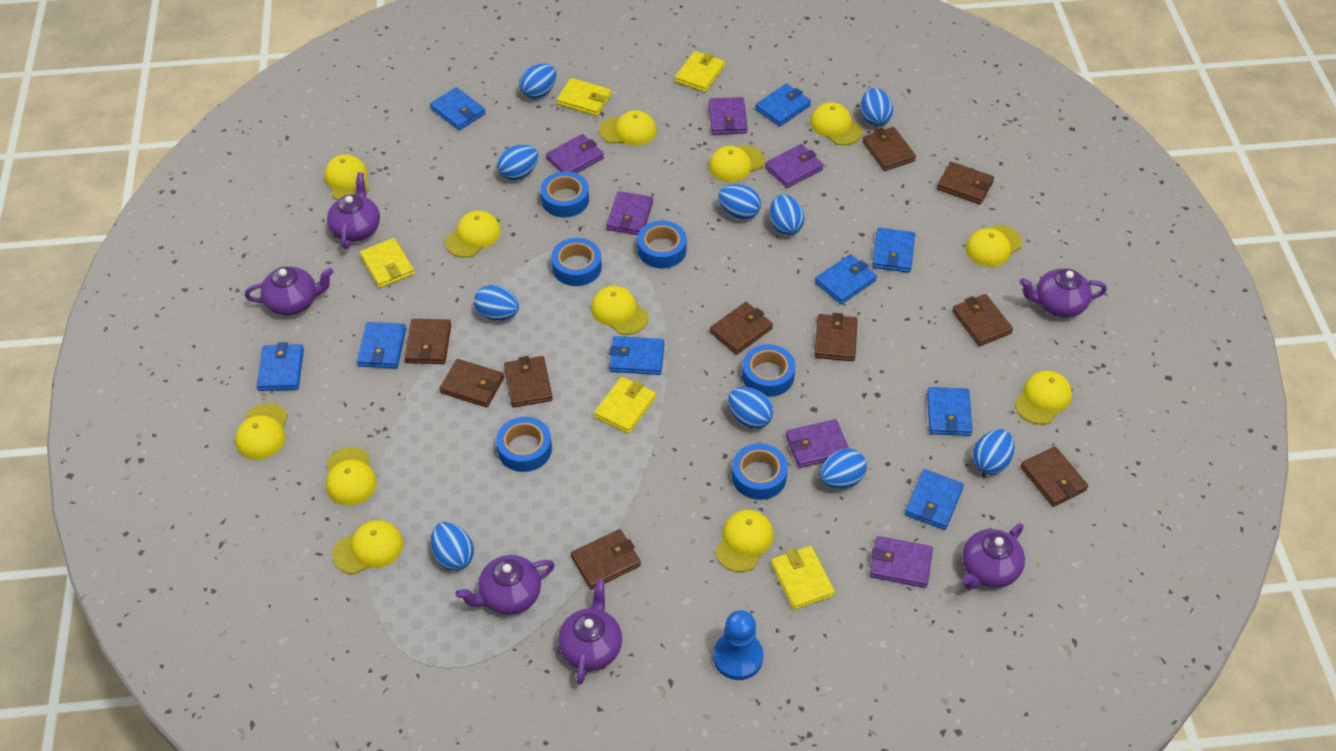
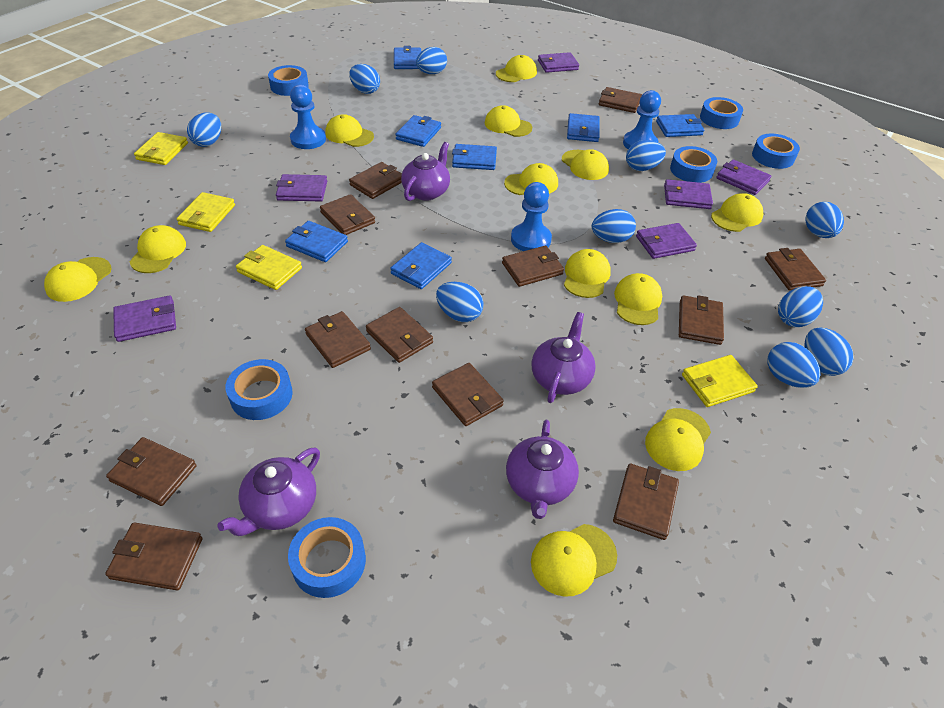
blue pawn: 1 -> 3
blue wallet: 9 -> 7
brown wallet: 10 -> 12
purple teapot: 6 -> 4
yellow wallet: 5 -> 4

